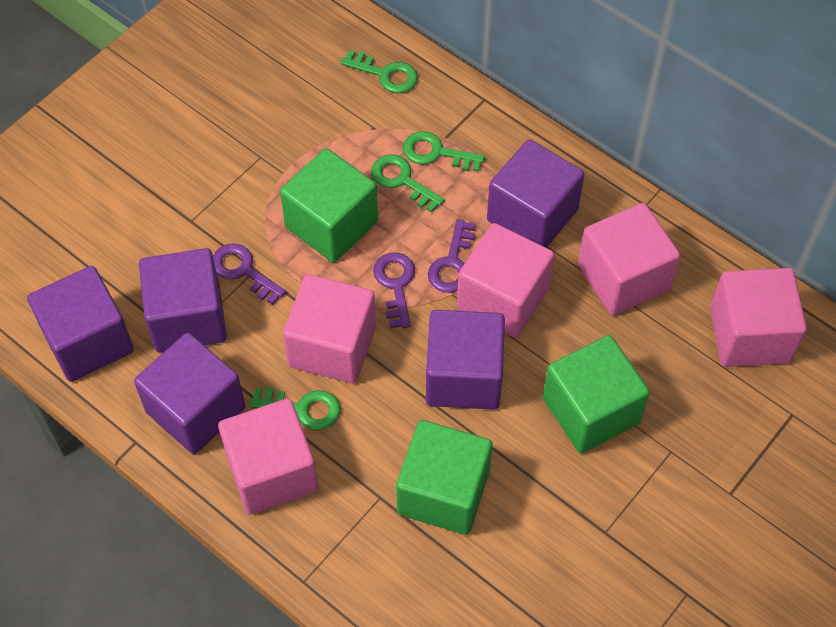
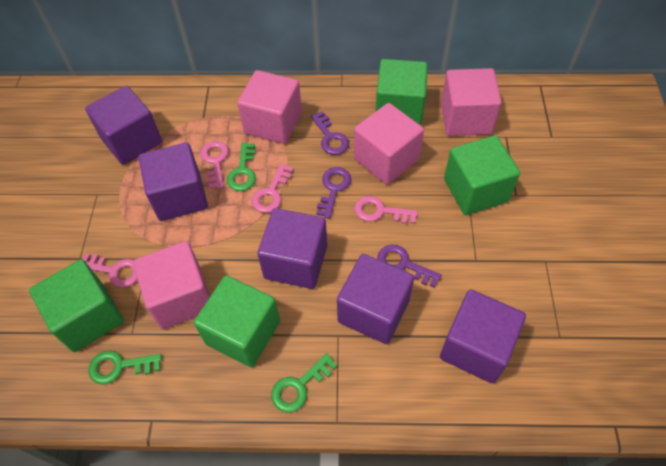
green cube: 3 -> 4
green key: 4 -> 3
pink cube: 5 -> 4
pink key: 0 -> 4

